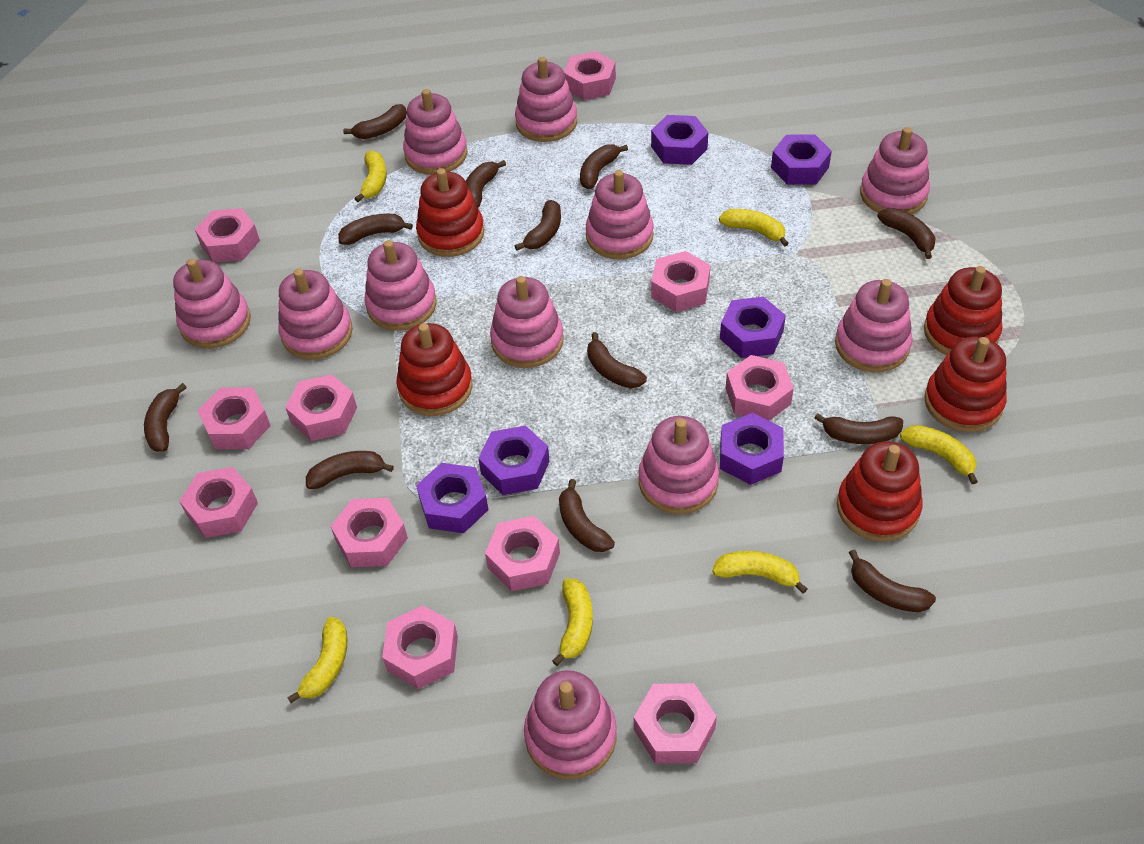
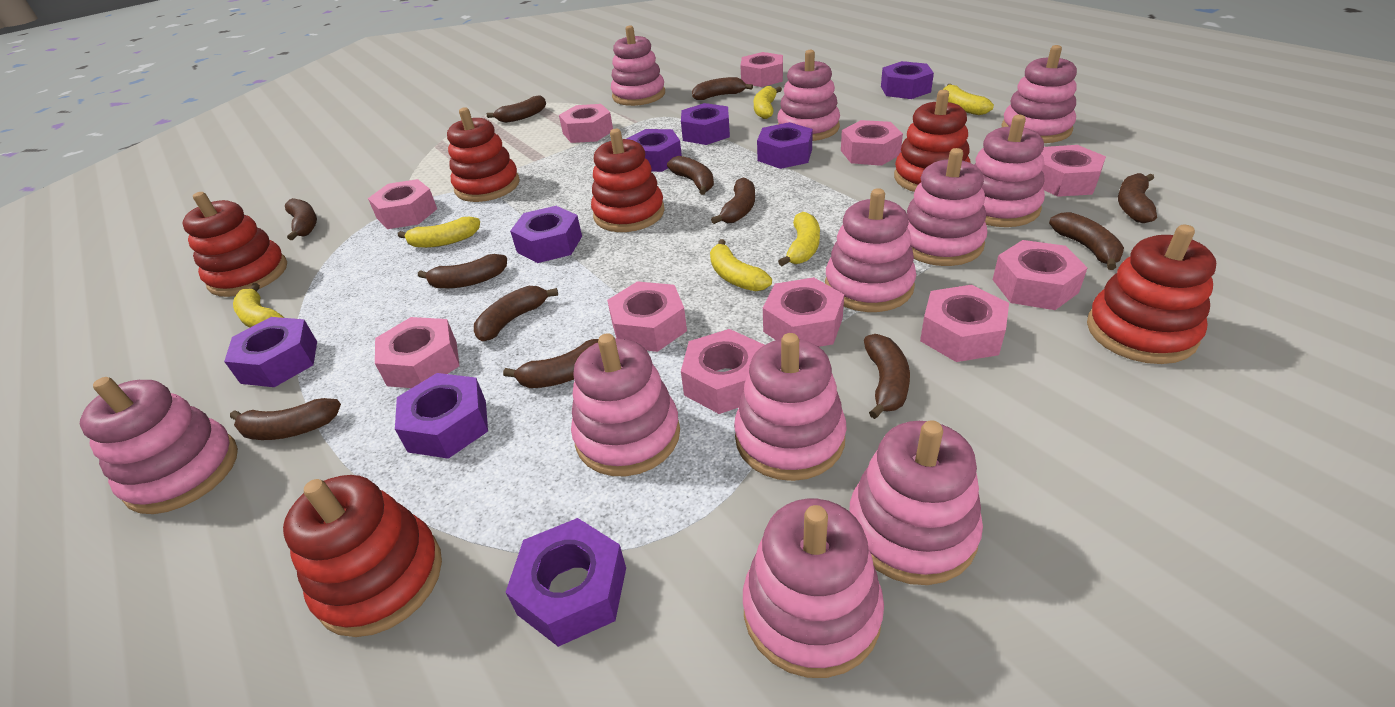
purple nut: 6 -> 8
red stacking toy: 5 -> 6

